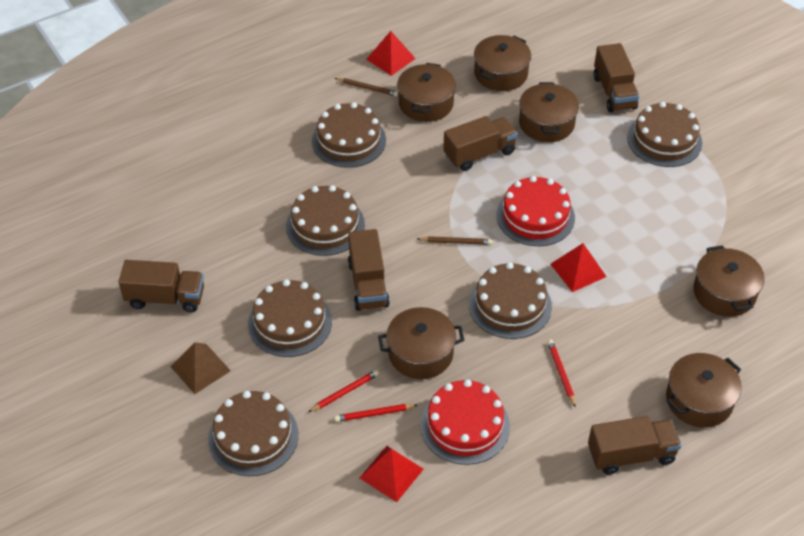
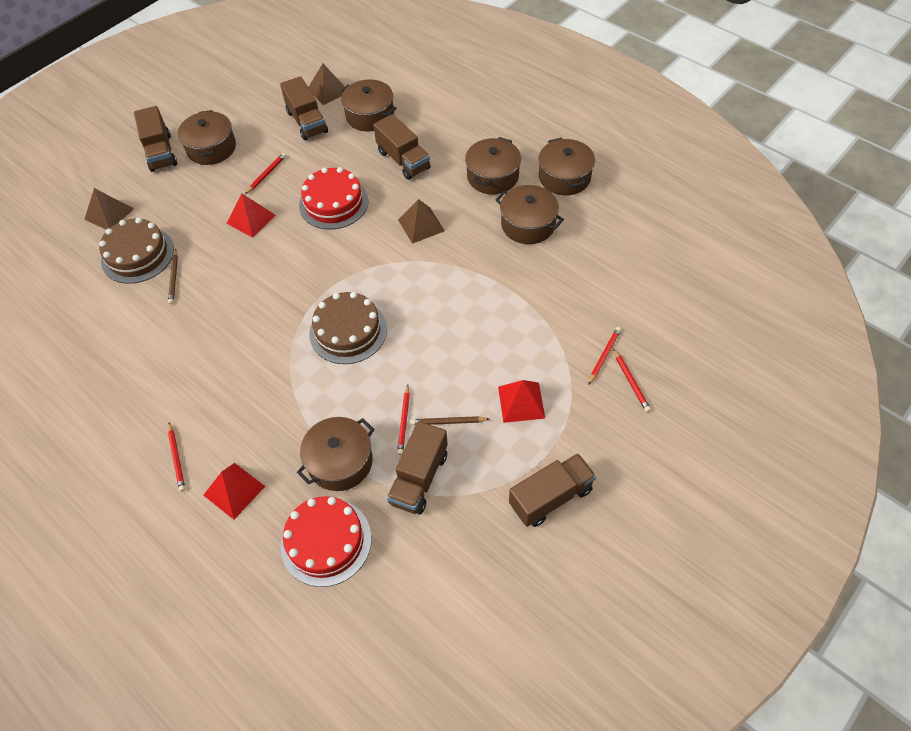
brown cake: 6 -> 2
brown pyramid: 1 -> 3
red pencil: 3 -> 5

